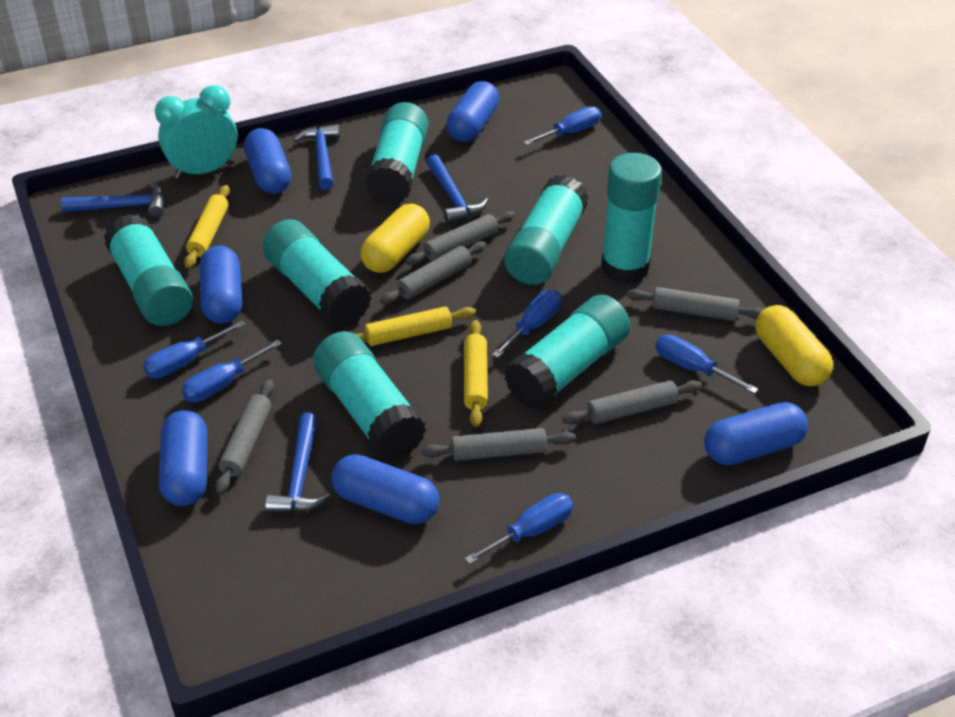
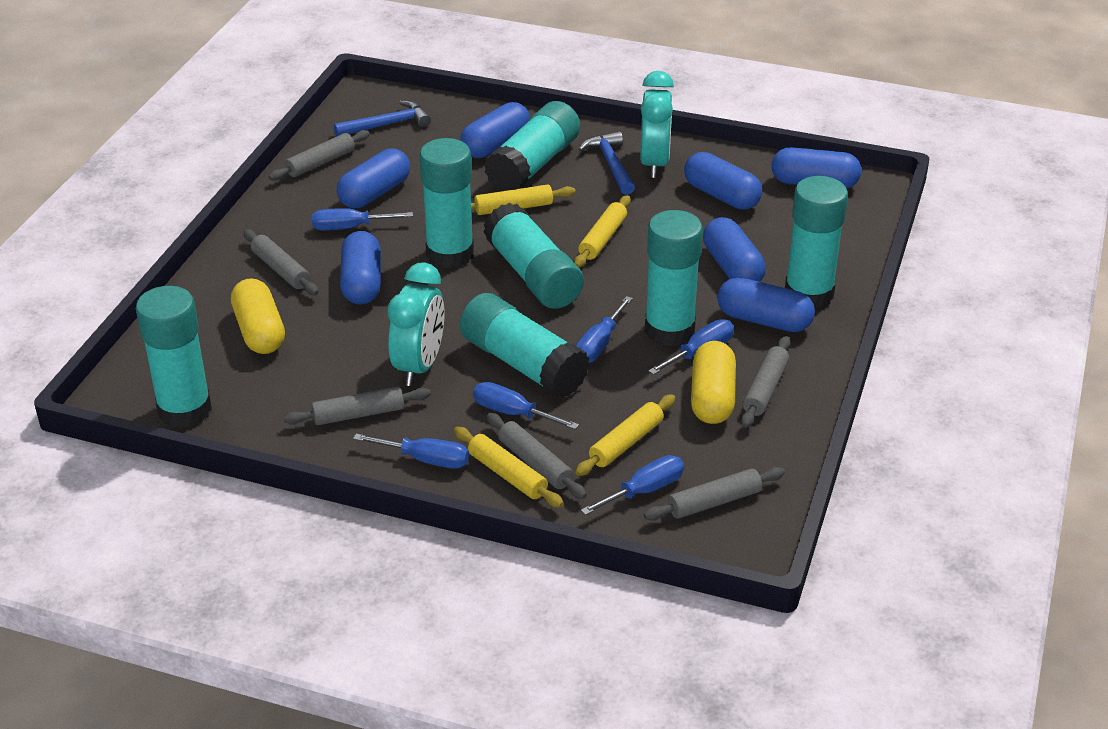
blue capsule: 6 -> 7
blue hammer: 4 -> 2
turquoise clock: 1 -> 2
yellow rolling pin: 3 -> 4

